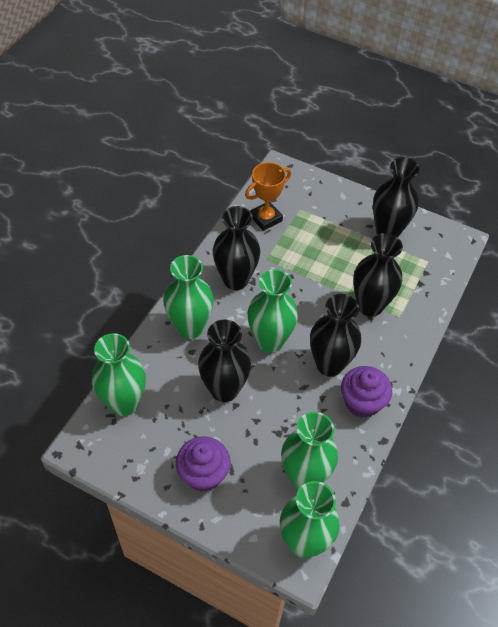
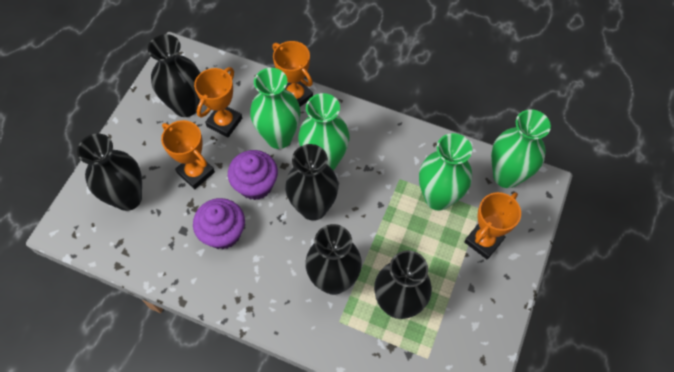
green vase: 5 -> 4
orange trophy: 1 -> 4

